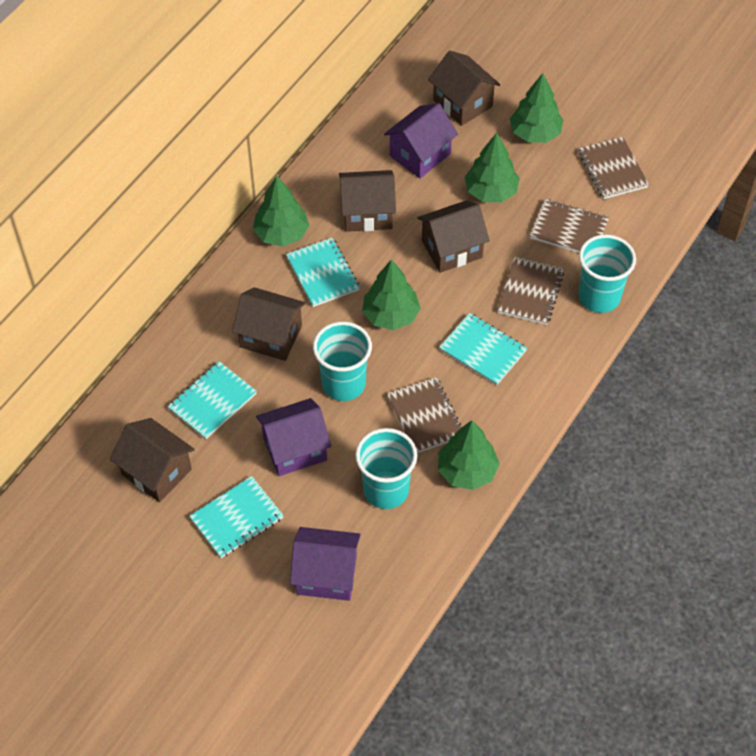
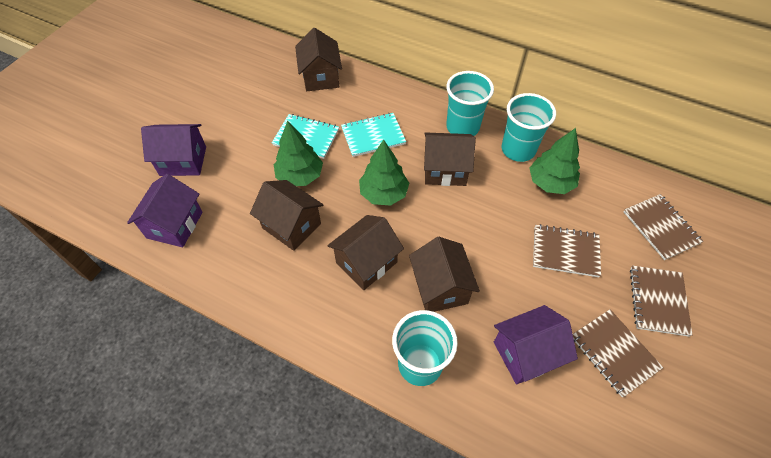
green tree: 5 -> 3
turquoise notebook: 4 -> 2

